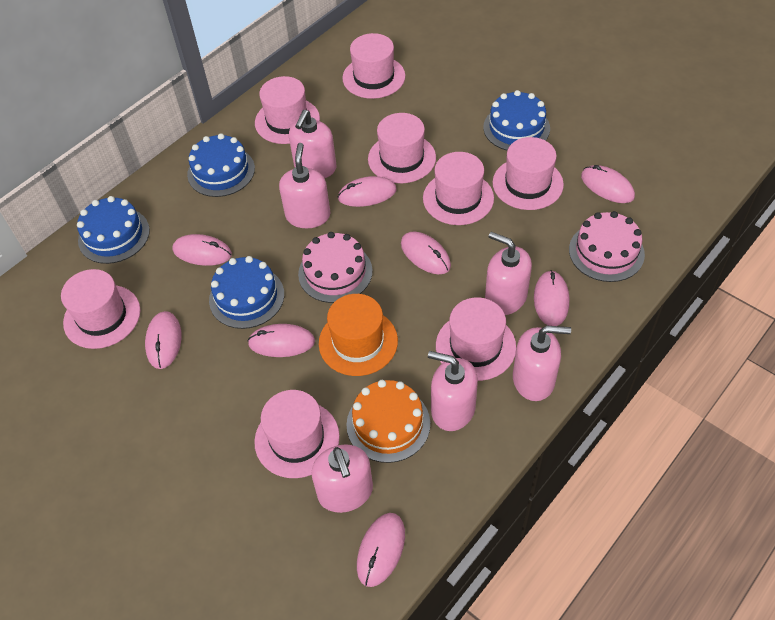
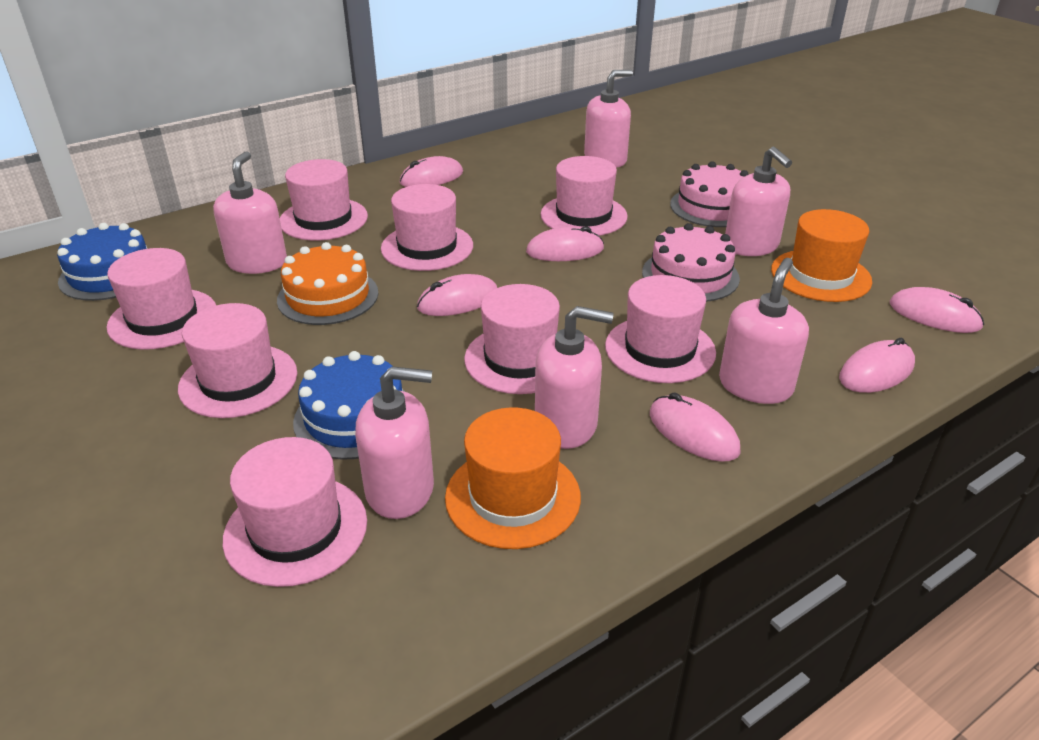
blue cake: 4 -> 2
orange hat: 1 -> 2
pink mouse: 8 -> 6

